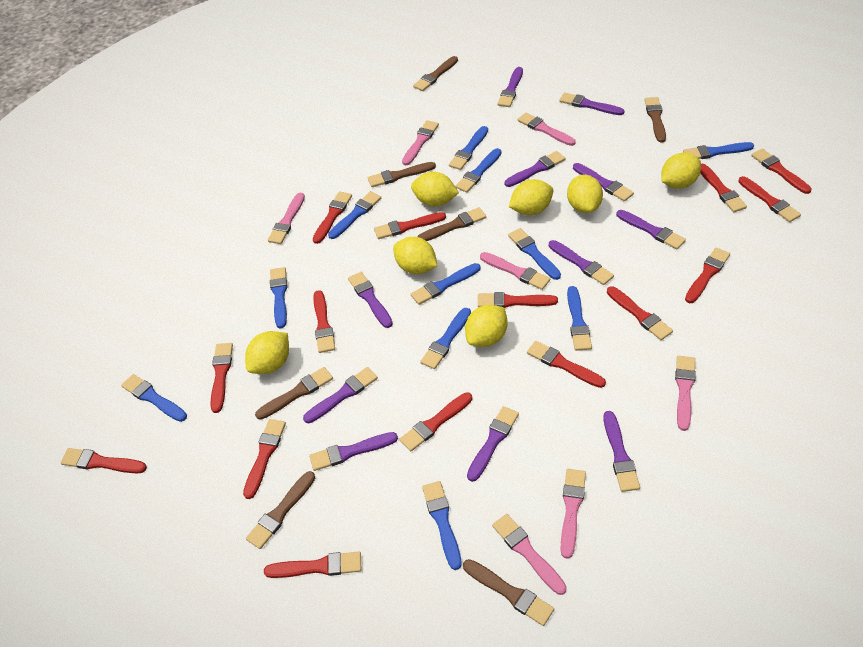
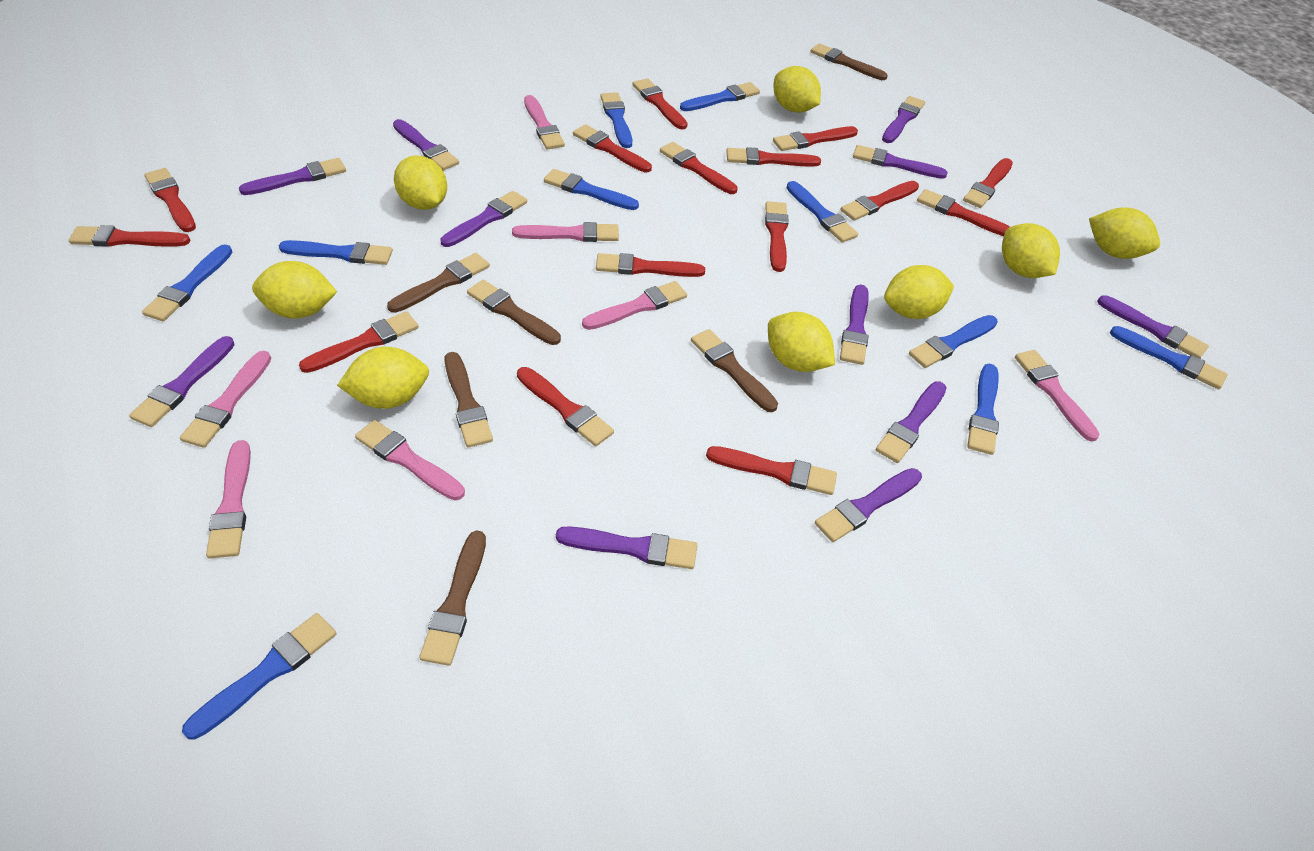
blue brush: 11 -> 10
brown brush: 7 -> 6
yellow lemon: 7 -> 8

